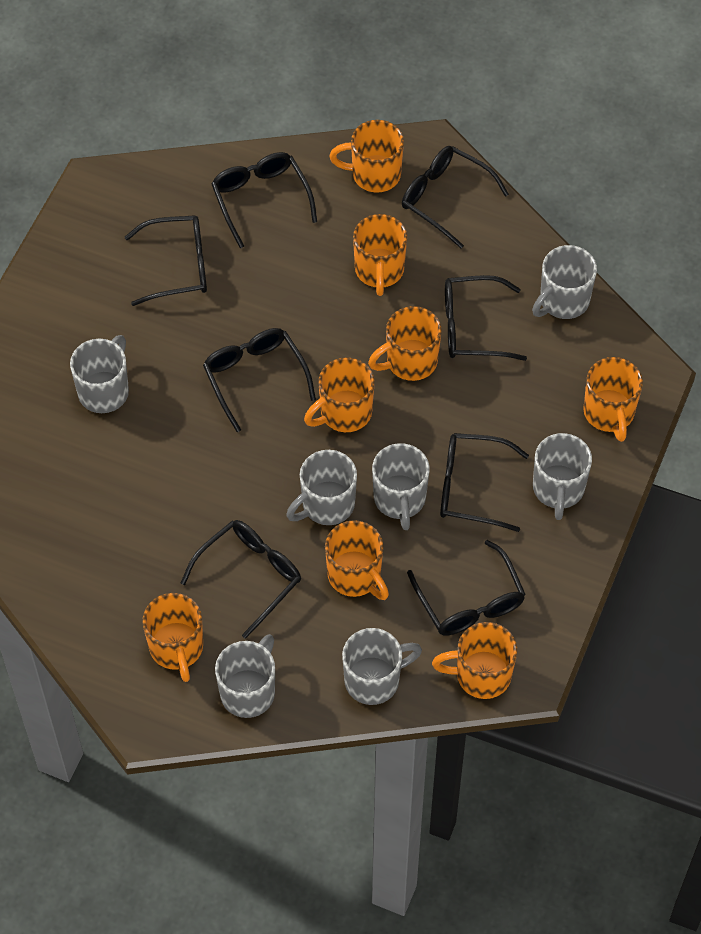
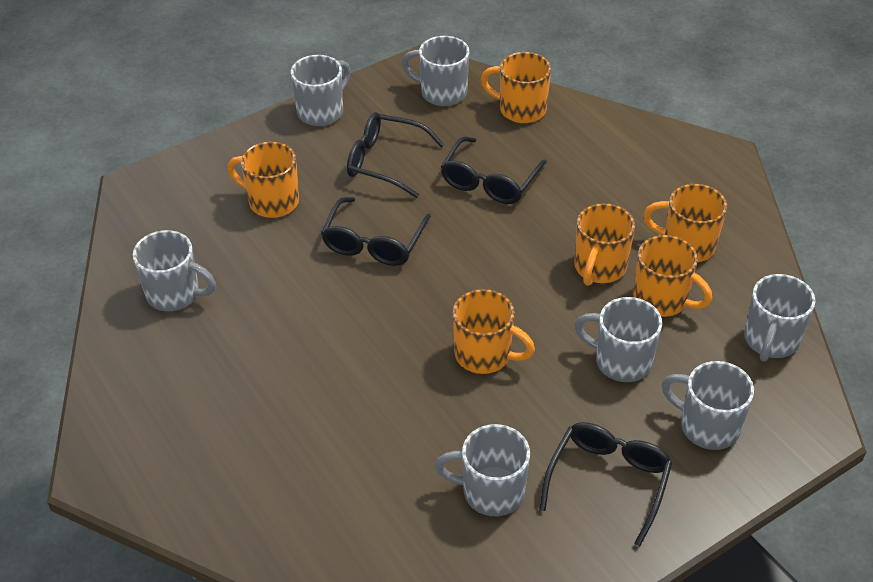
black glasses: 8 -> 4
orange mug: 8 -> 6

